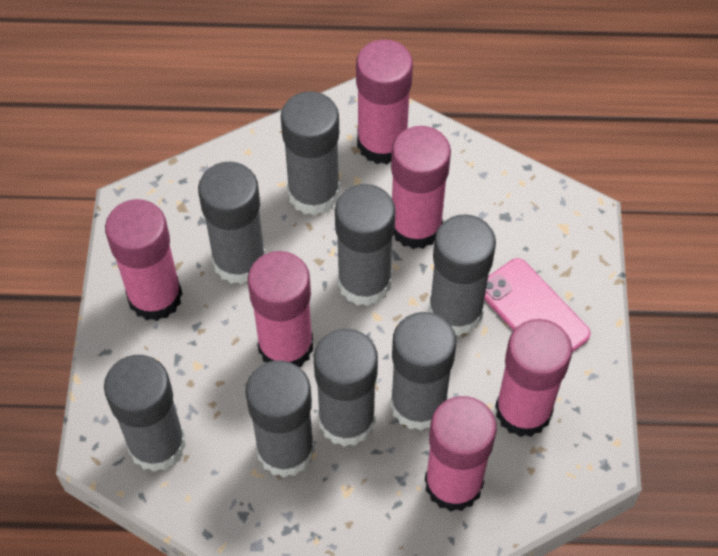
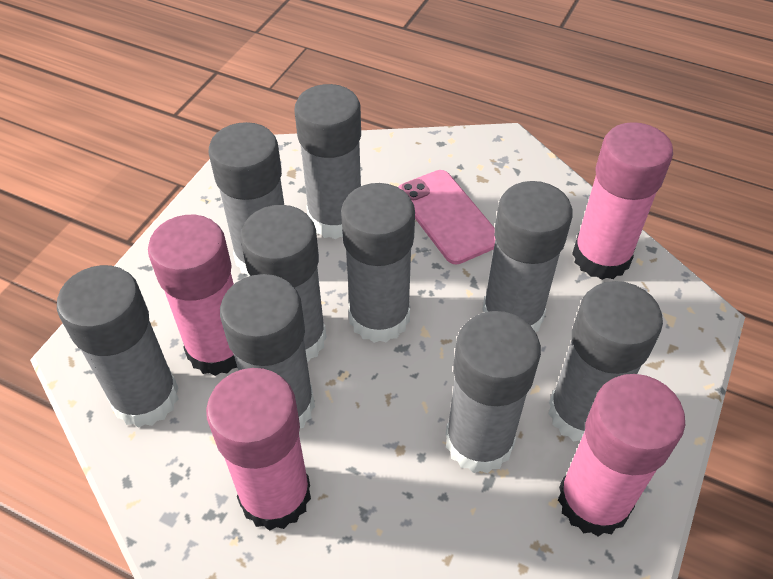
grey glue stick: 8 -> 9
pink glue stick: 6 -> 4

